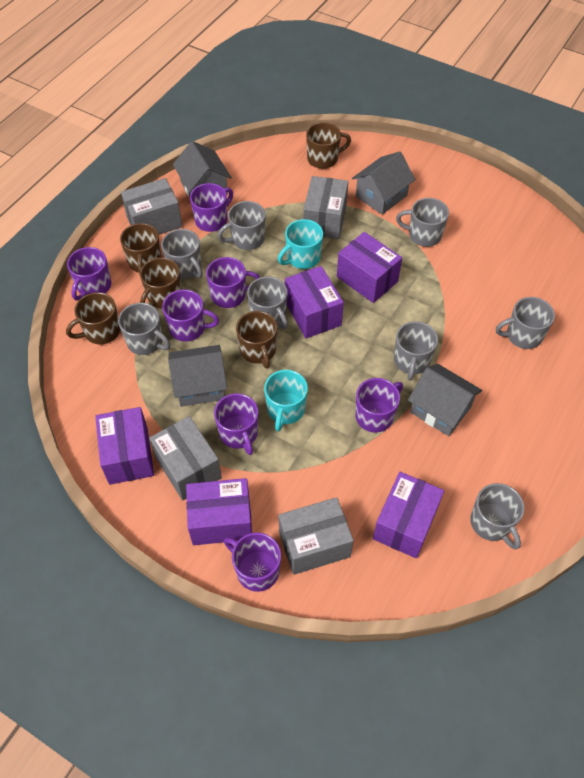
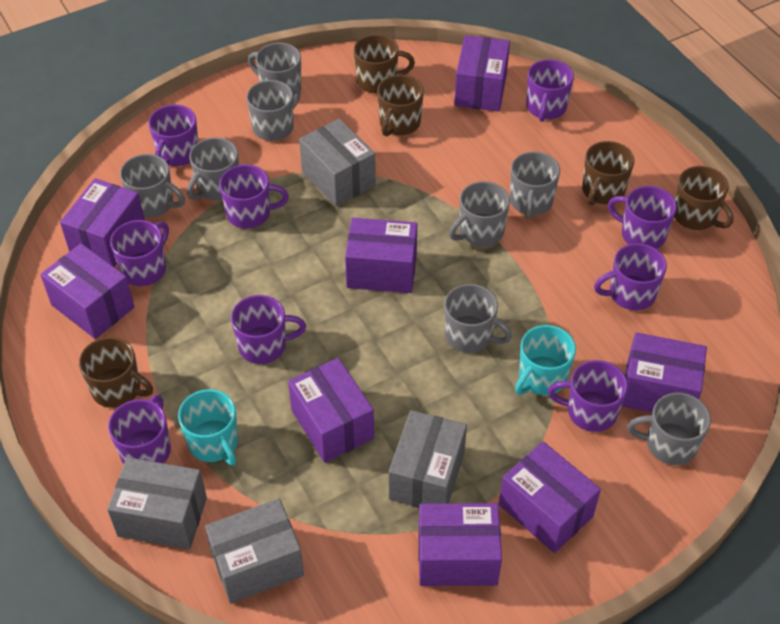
grey house: 4 -> 0
purple box: 5 -> 8
purple mug: 7 -> 9

